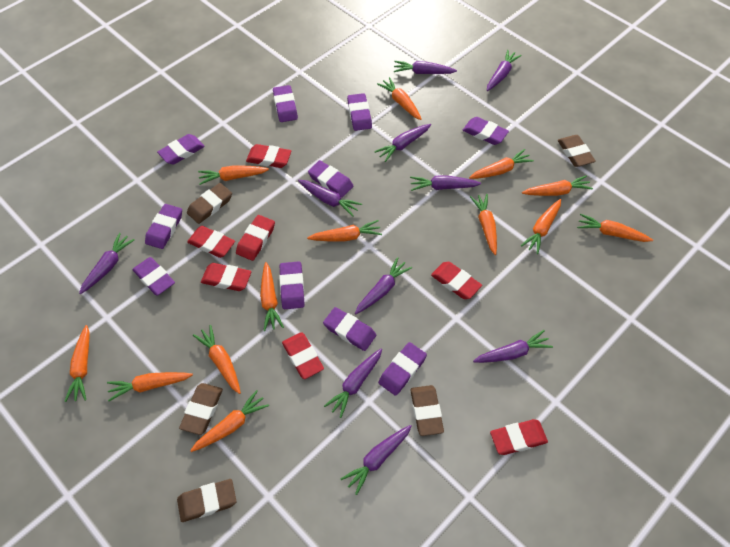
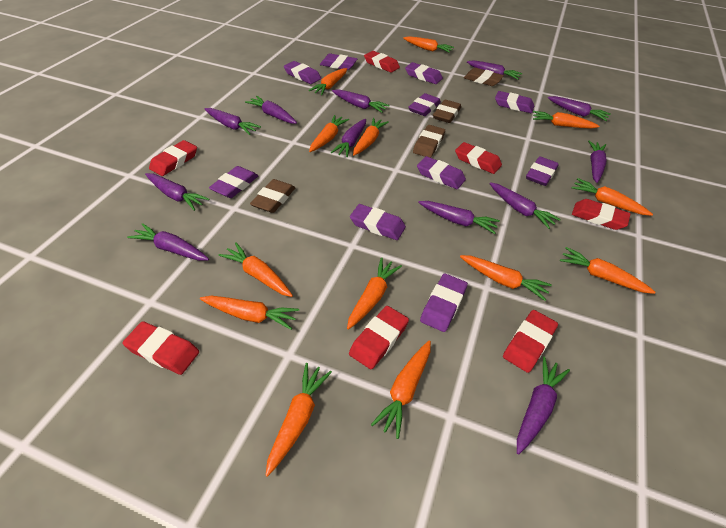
brown eraser: 5 -> 4
purple carrot: 10 -> 12

